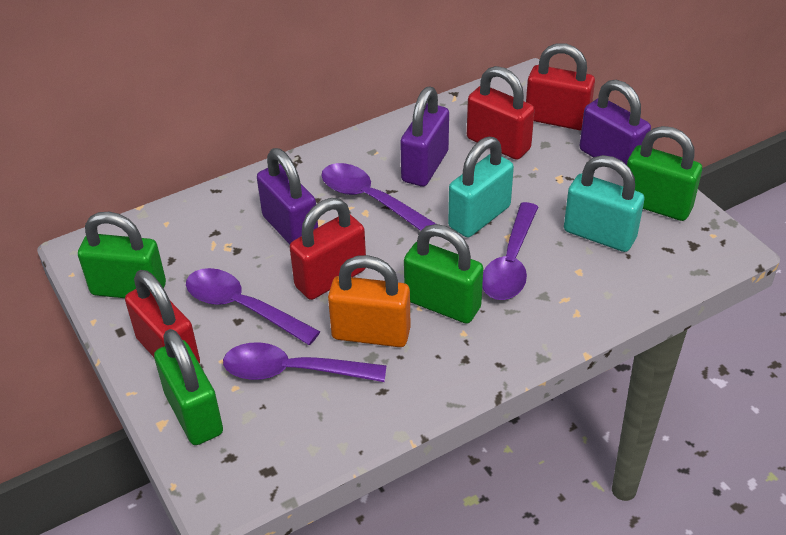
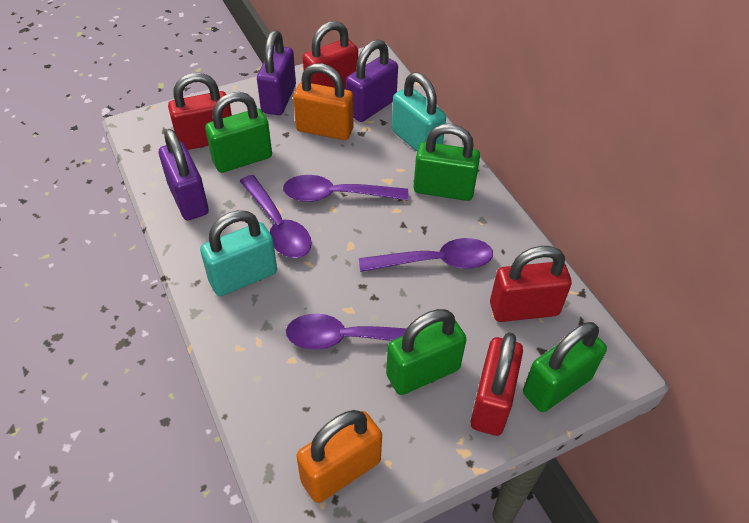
orange padlock: 1 -> 2

